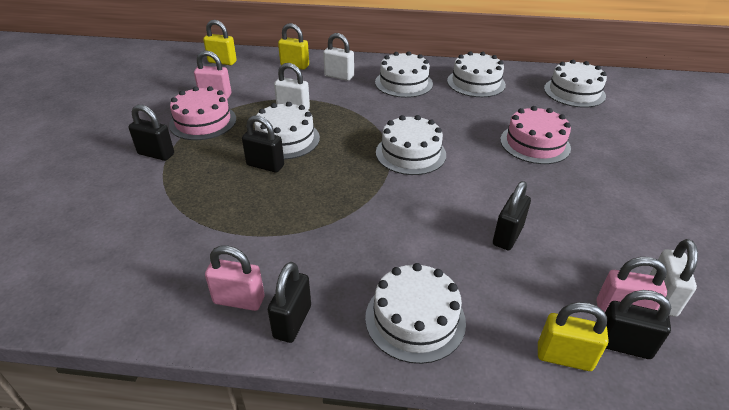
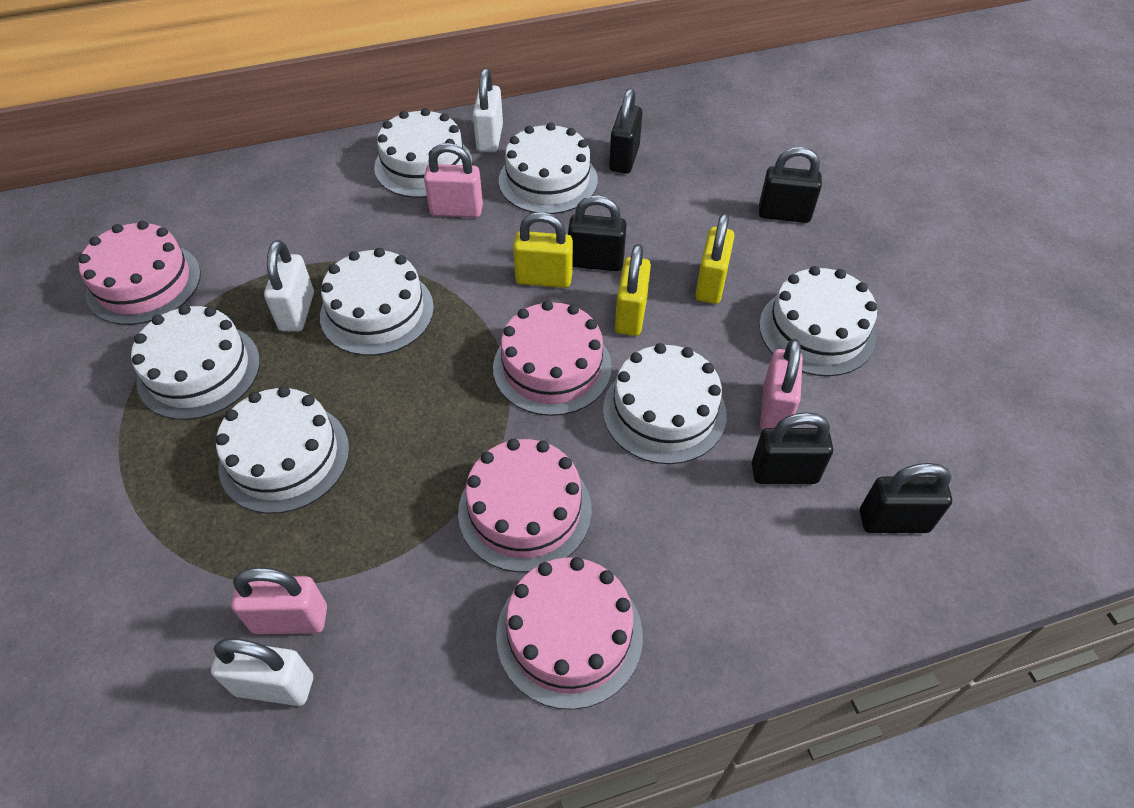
pink cake: 2 -> 4
white cake: 6 -> 7

